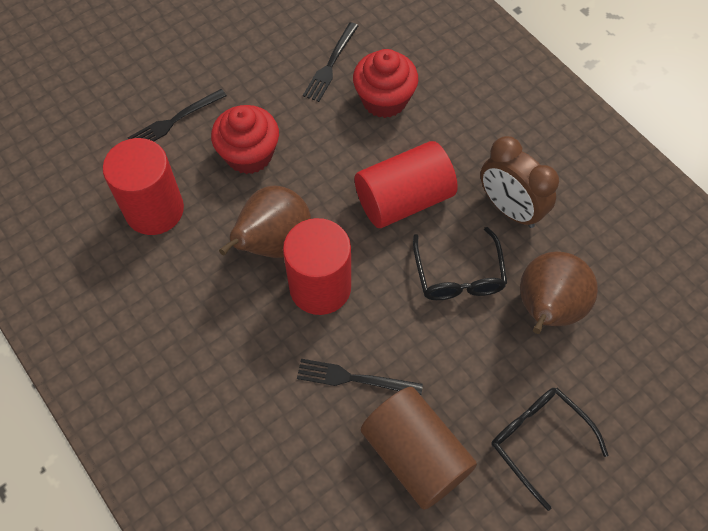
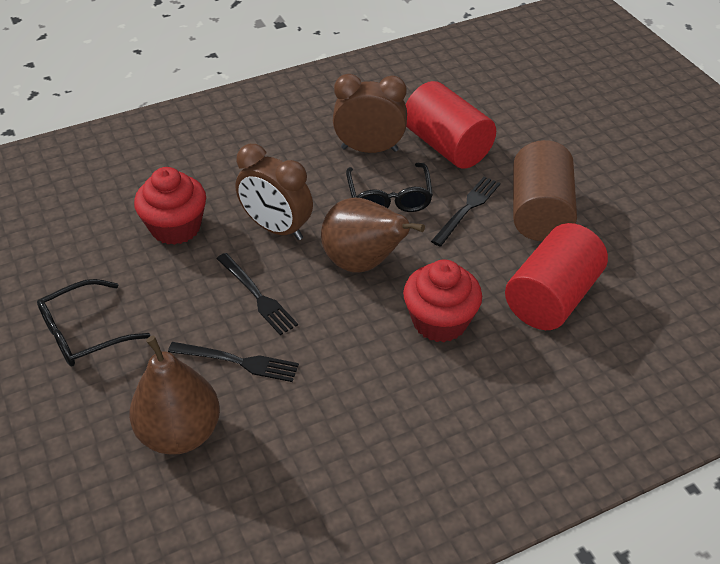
brown clock: 1 -> 2
red cylinder: 3 -> 2

